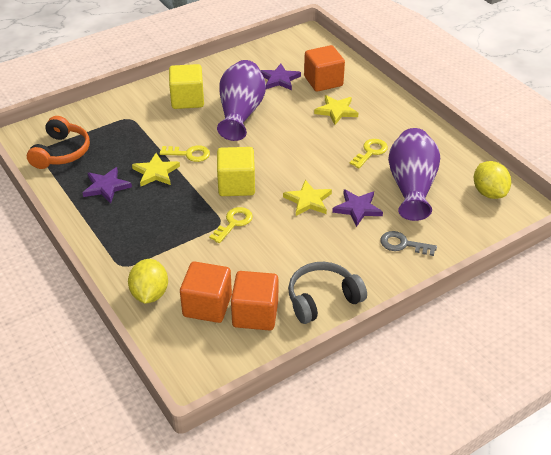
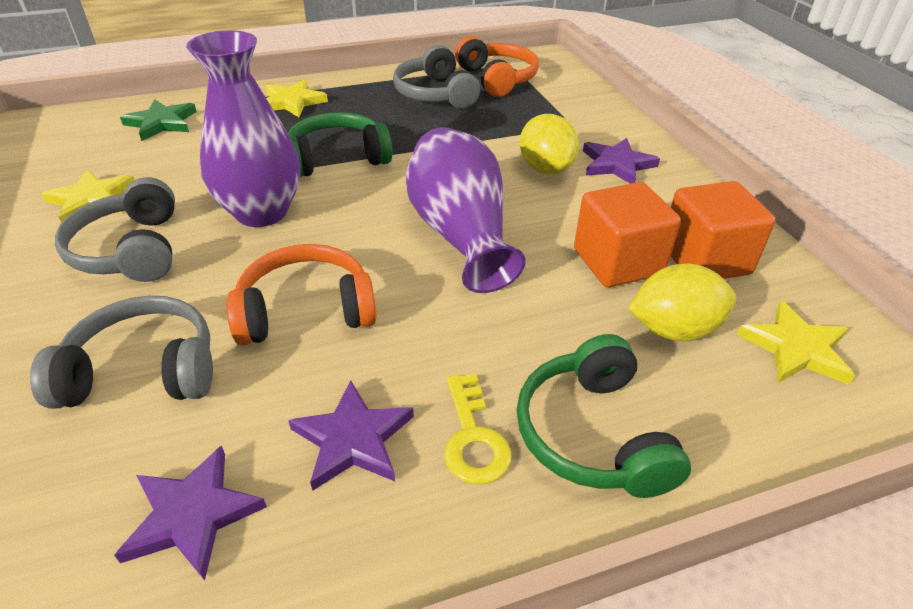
green headphones: 0 -> 2
green star: 0 -> 1
grey headphones: 1 -> 3
grey key: 1 -> 0
orange cube: 3 -> 2
orange headphones: 1 -> 2
yellow cube: 2 -> 0
yellow key: 3 -> 1

